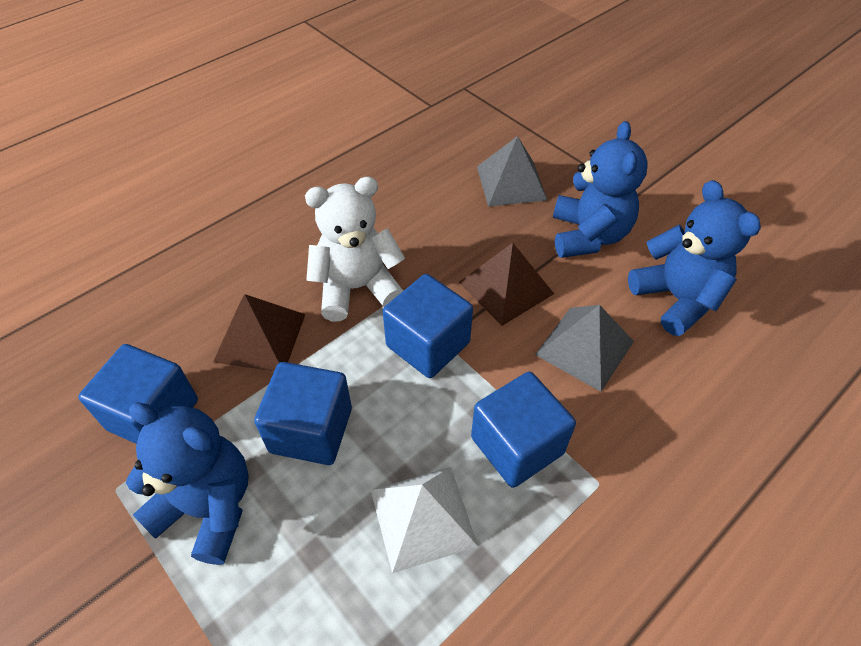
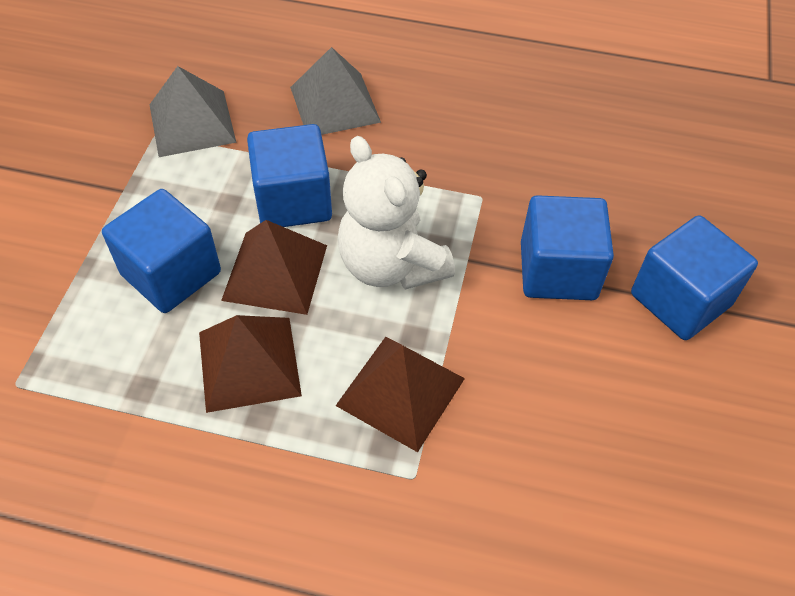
blue teddy bear: 3 -> 0
brown pyramid: 2 -> 3
white pyramid: 1 -> 0

